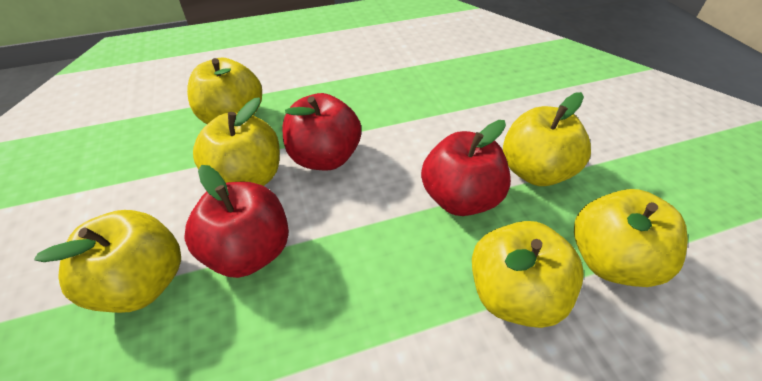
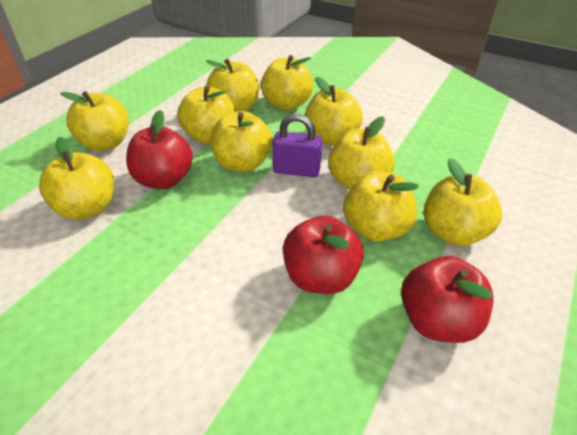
purple padlock: 0 -> 1
yellow apple: 6 -> 10

